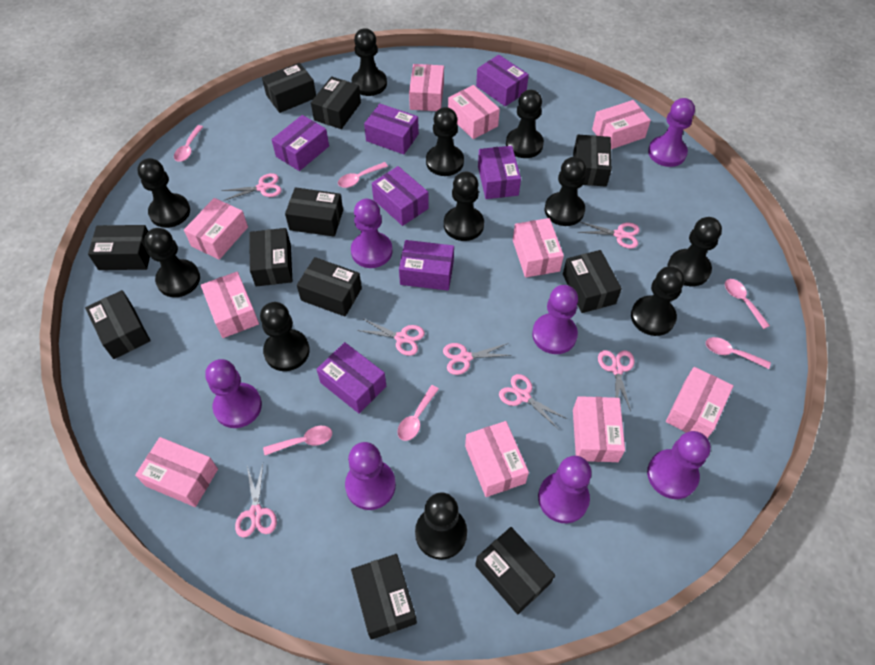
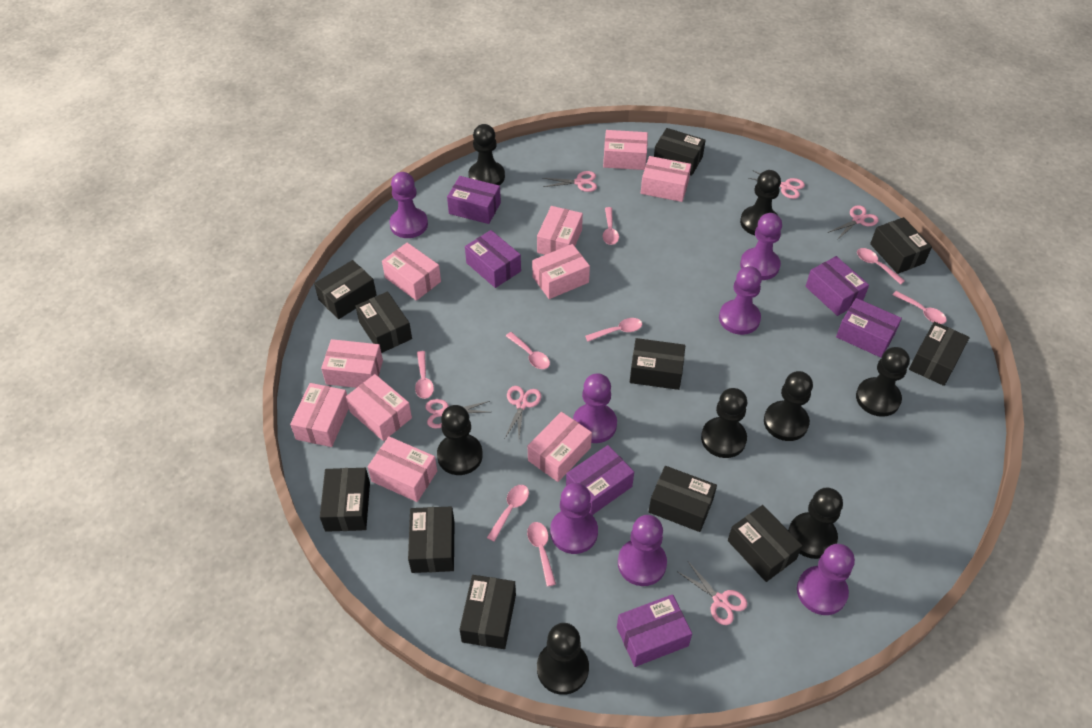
black pawn: 11 -> 8
pink scissors: 7 -> 6
pink spoon: 6 -> 8
purple box: 7 -> 6

